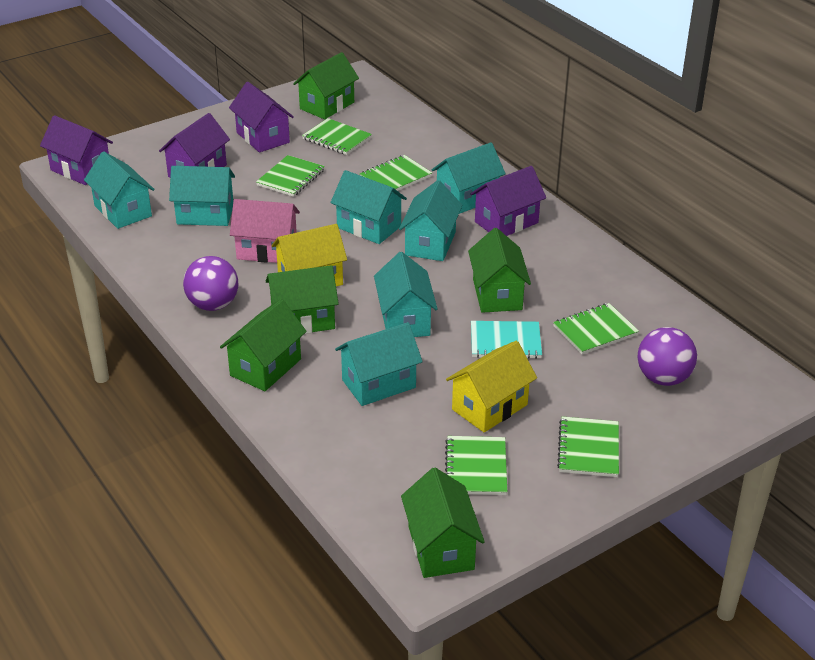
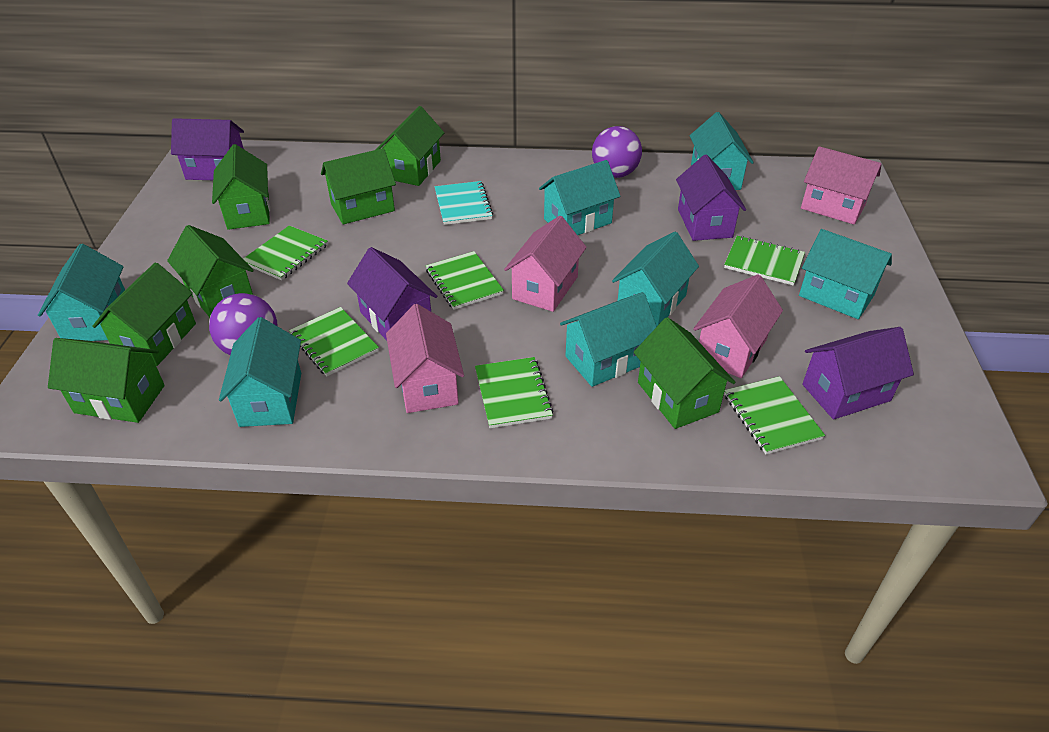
green house: 5 -> 7
pink house: 1 -> 4
yellow house: 2 -> 0

